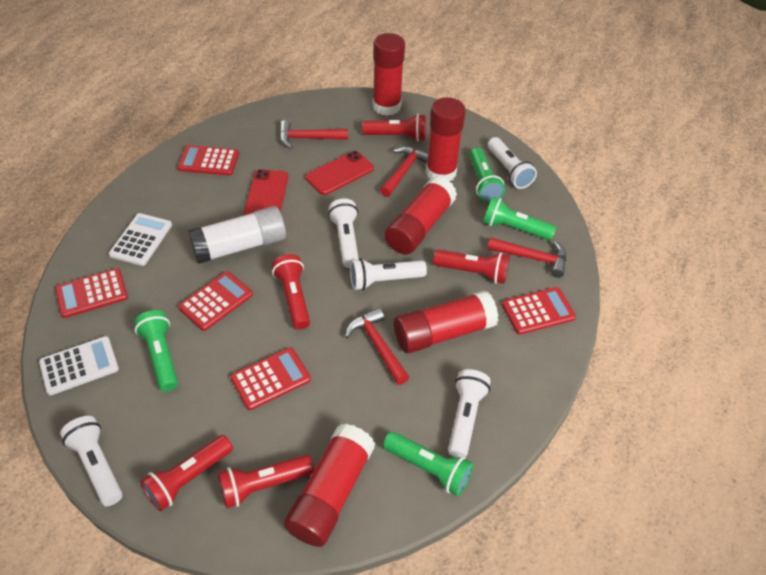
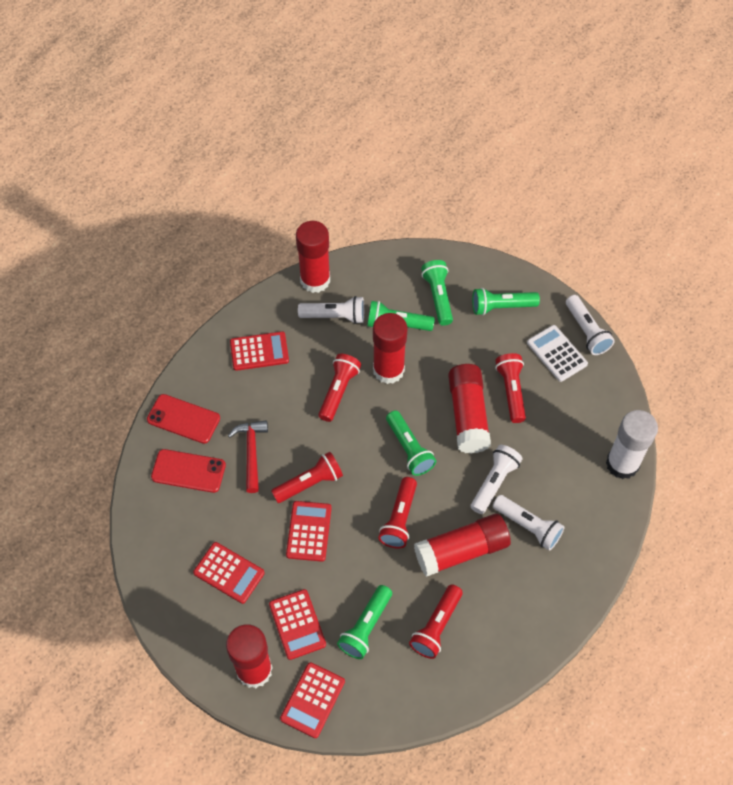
green flashlight: 4 -> 5
red hammer: 4 -> 1
white calculator: 2 -> 1
white flashlight: 5 -> 4

